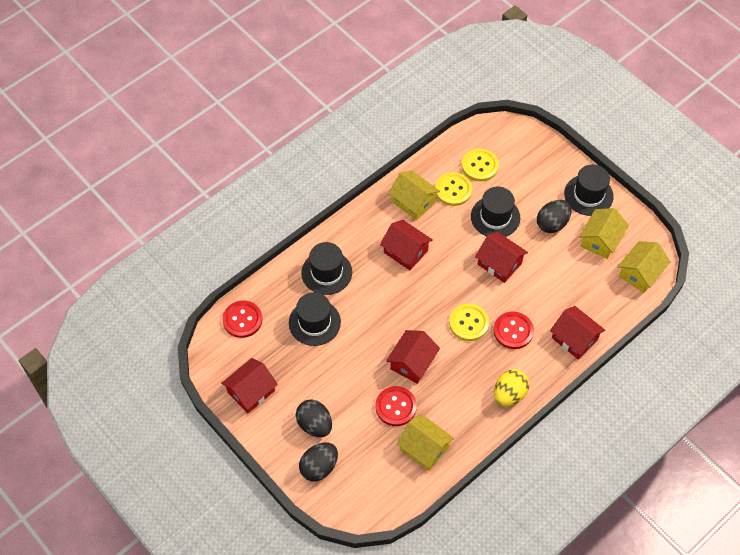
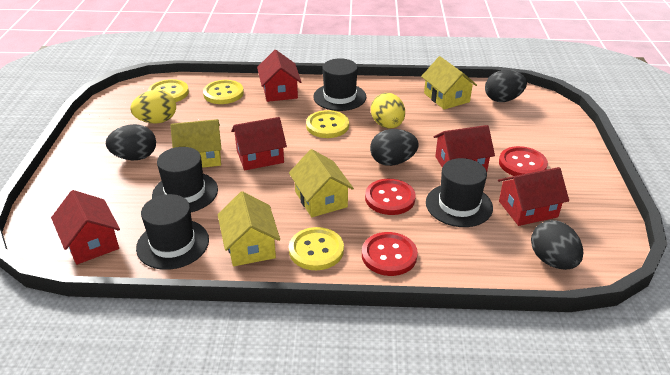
black egg: 3 -> 4
yellow button: 3 -> 4
yellow egg: 1 -> 2

